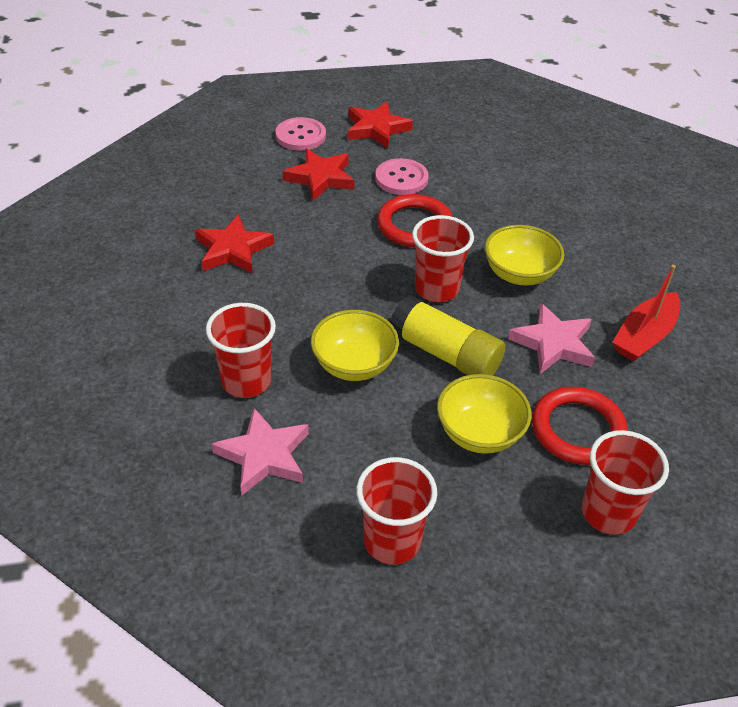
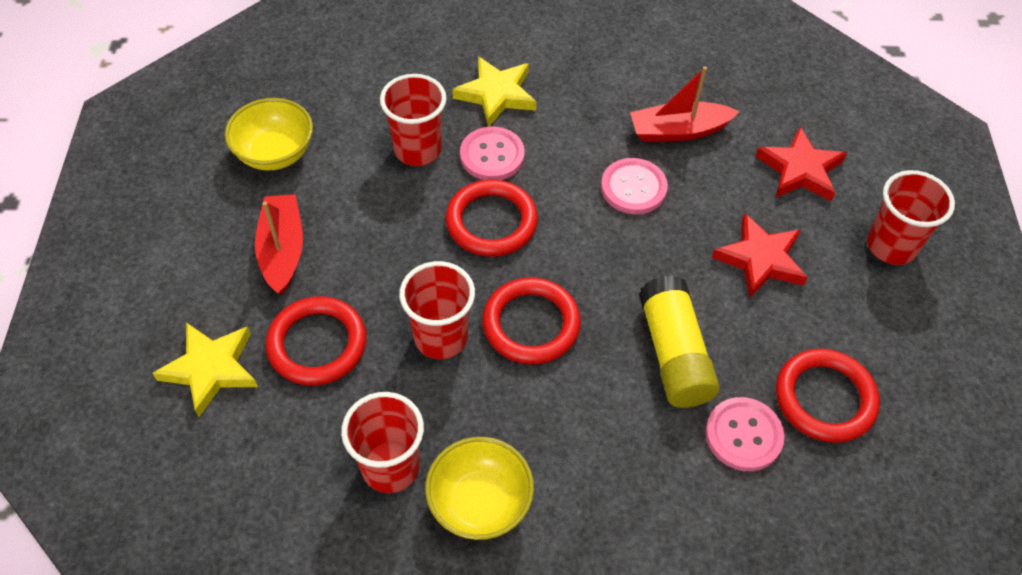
pink button: 2 -> 3
pink star: 2 -> 0
red boat: 1 -> 2
red ring: 2 -> 4
red star: 3 -> 2
yellow bowl: 3 -> 2
yellow star: 0 -> 2

